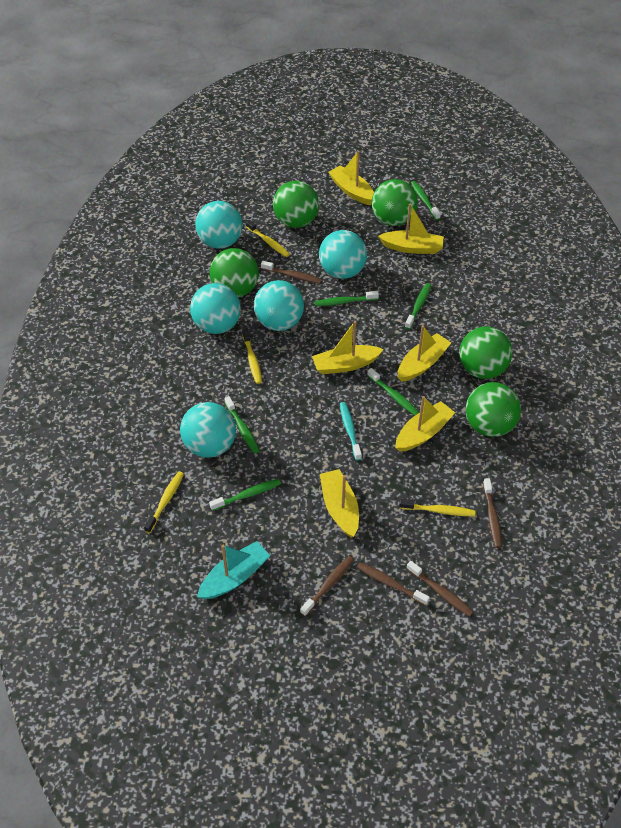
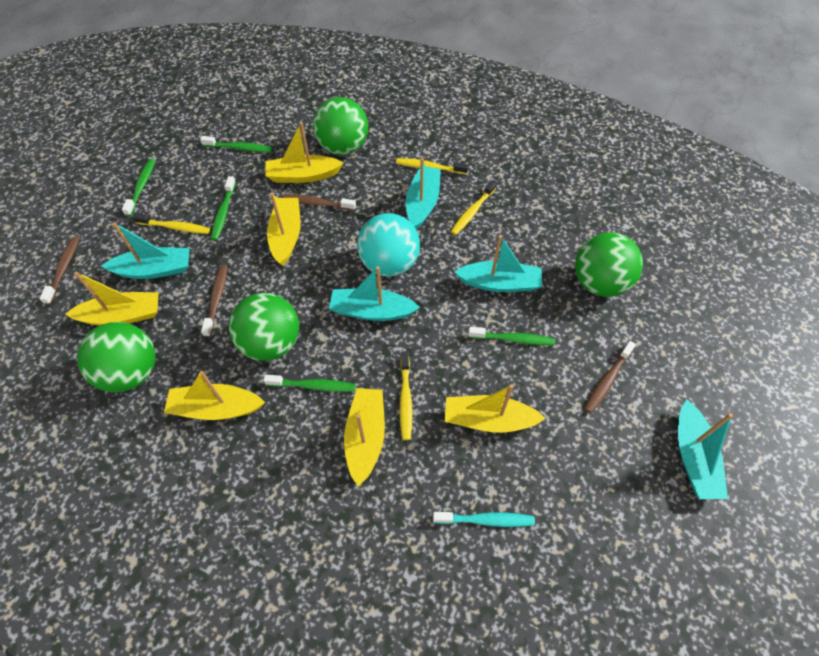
brown toothbrush: 5 -> 4
green ball: 5 -> 4
green toothbrush: 6 -> 5
turquoise ball: 5 -> 1
turquoise boat: 1 -> 5

